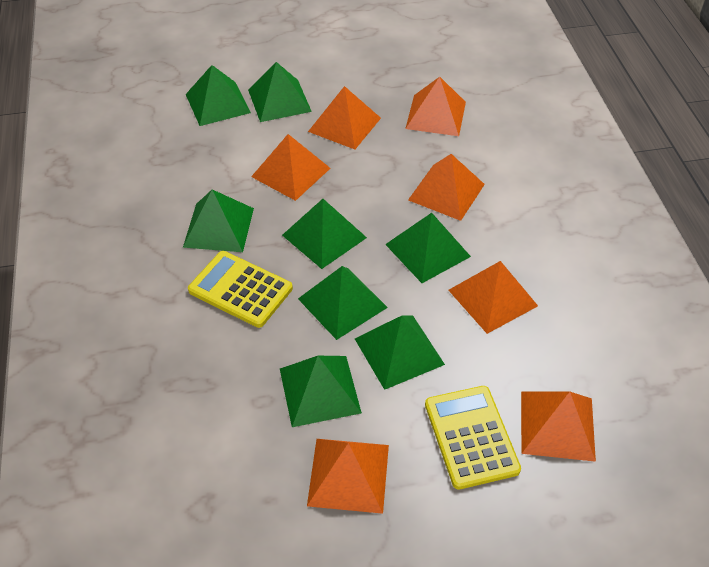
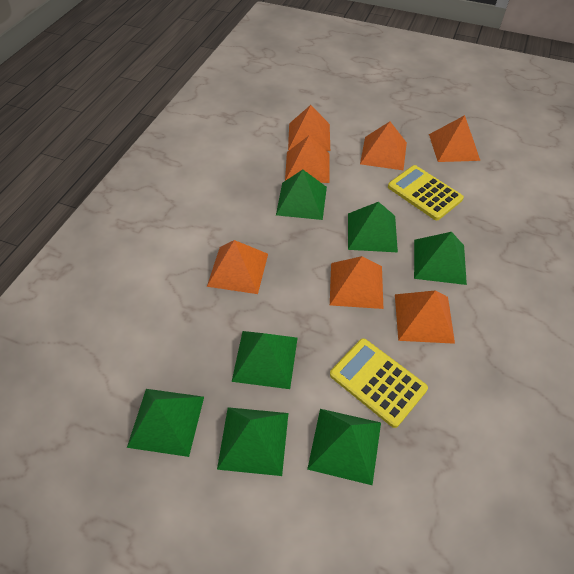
green pyramid: 8 -> 7

